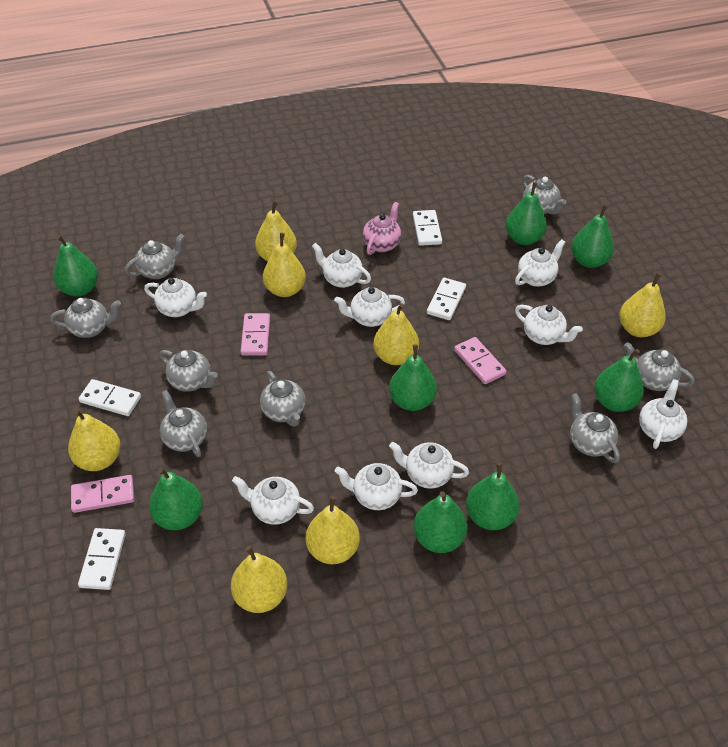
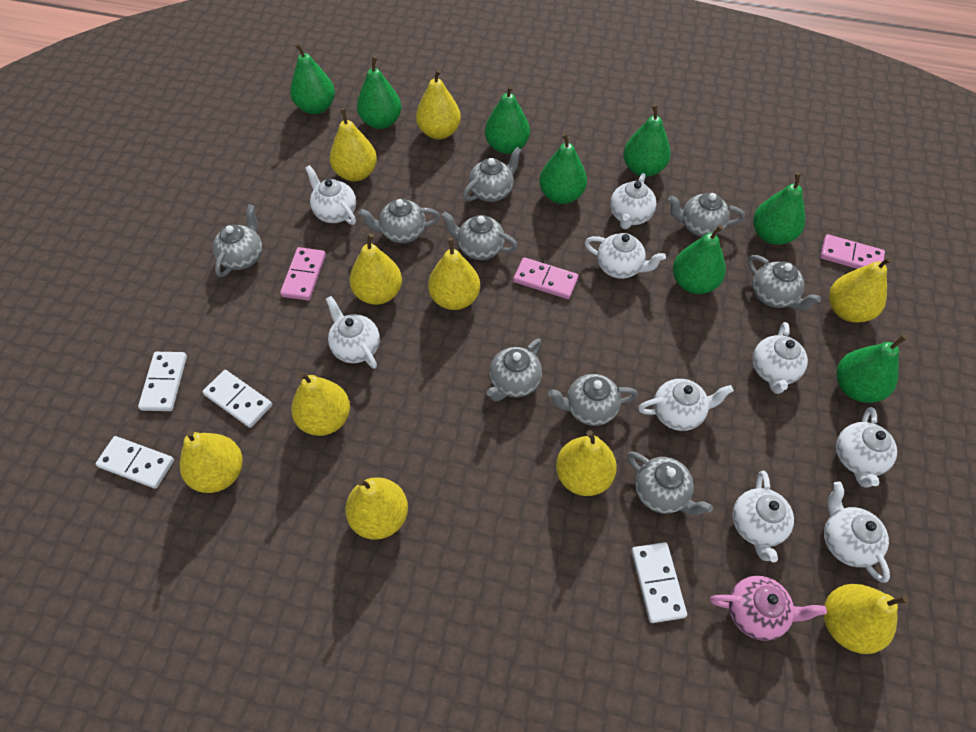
grey teapot: 8 -> 9
yellow pear: 7 -> 10

